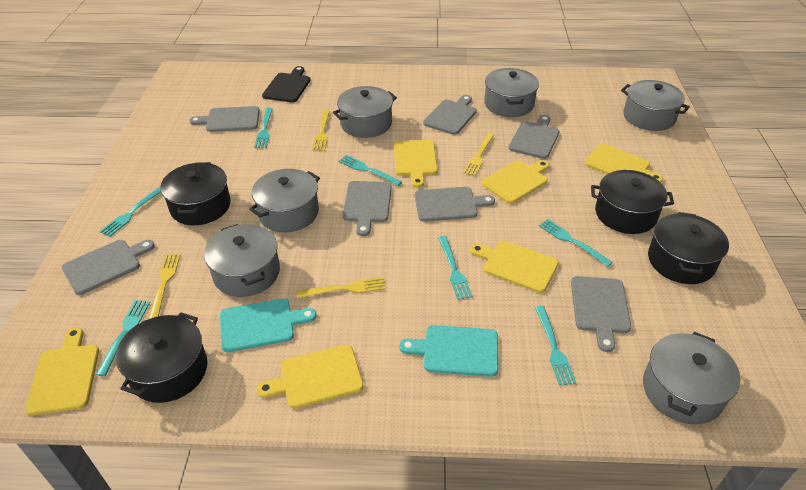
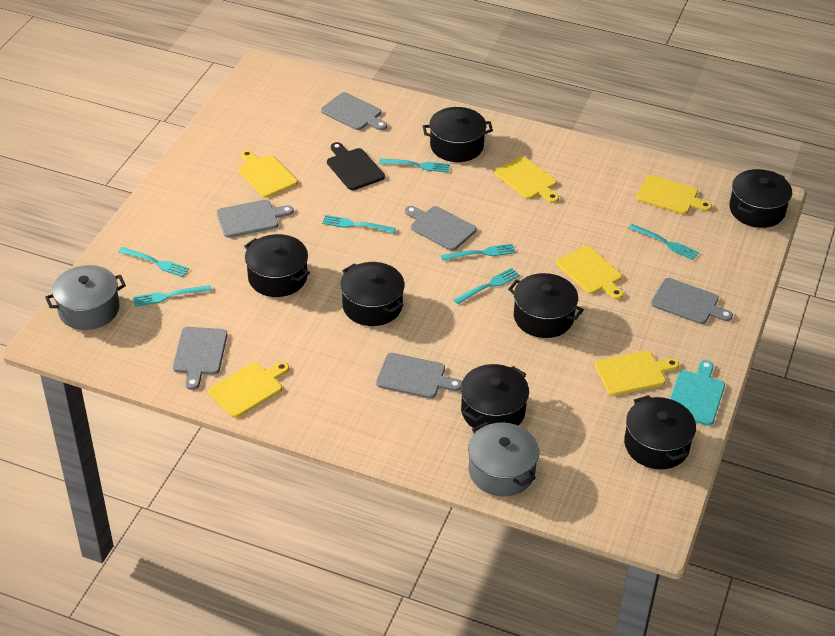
black pot: 4 -> 7
grey cutting board: 7 -> 6
grey pot: 6 -> 2
turquoise cutting board: 2 -> 1
yellow fork: 4 -> 0

